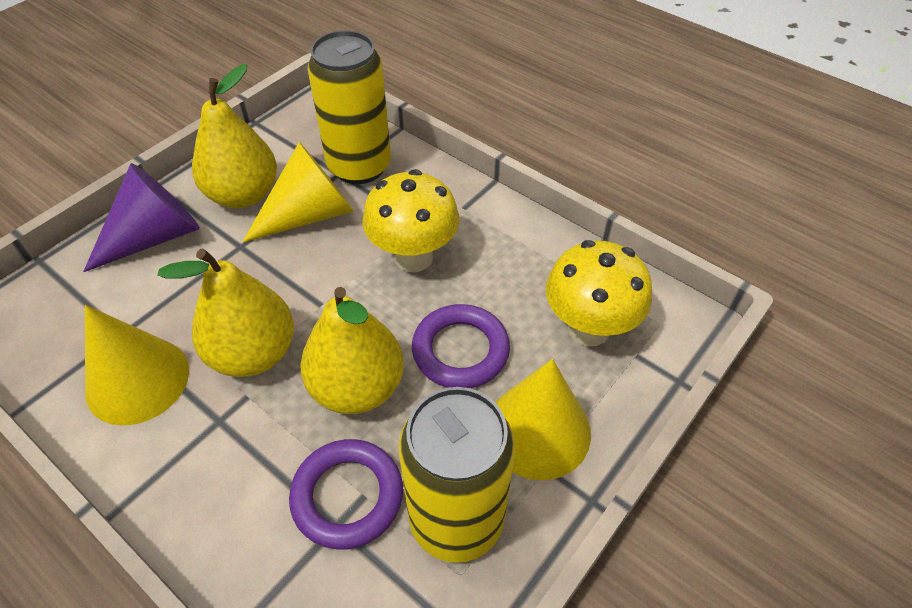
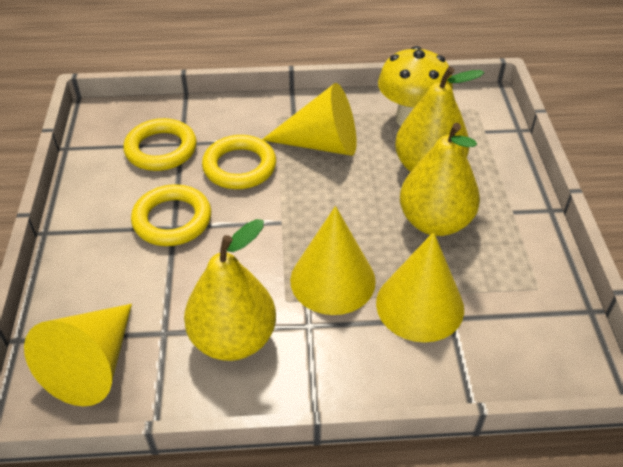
purple cone: 1 -> 0
purple ring: 2 -> 0
yellow can: 2 -> 0
yellow cone: 3 -> 4
yellow mushroom: 2 -> 1
yellow ring: 0 -> 3

